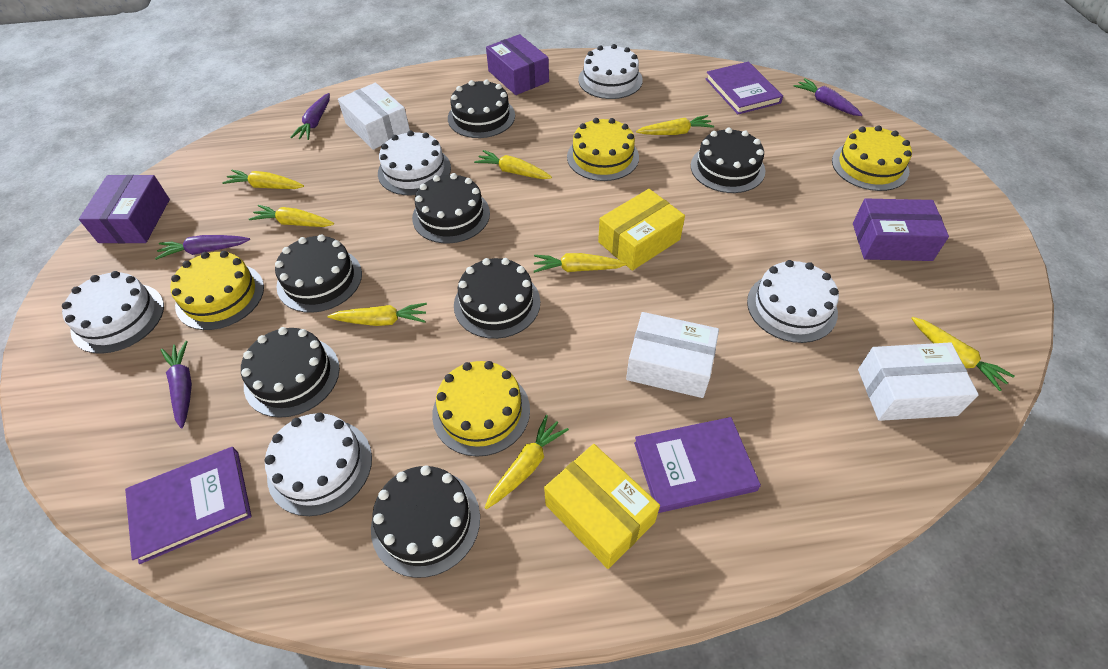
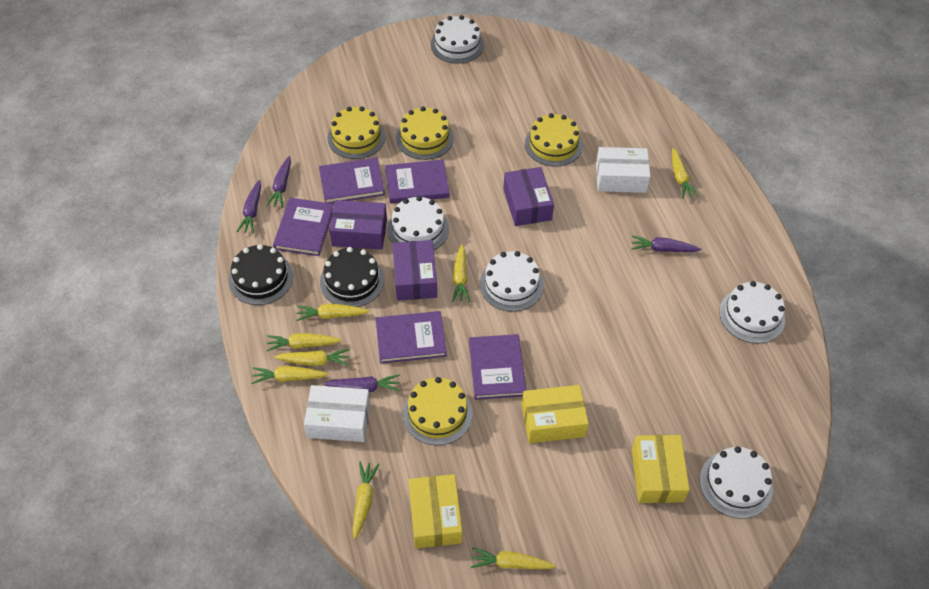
black cake: 7 -> 2
purple book: 3 -> 5
white box: 3 -> 2
yellow box: 2 -> 3

